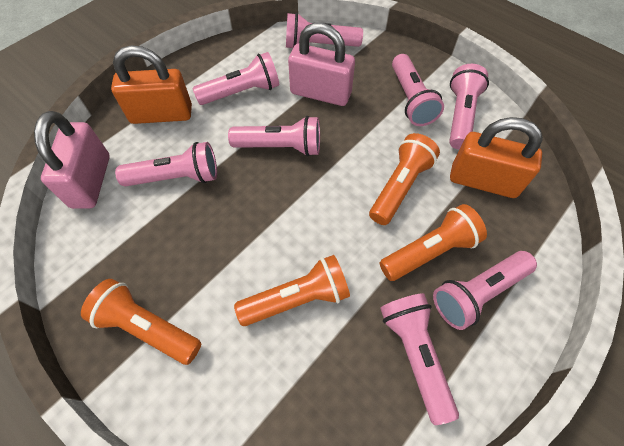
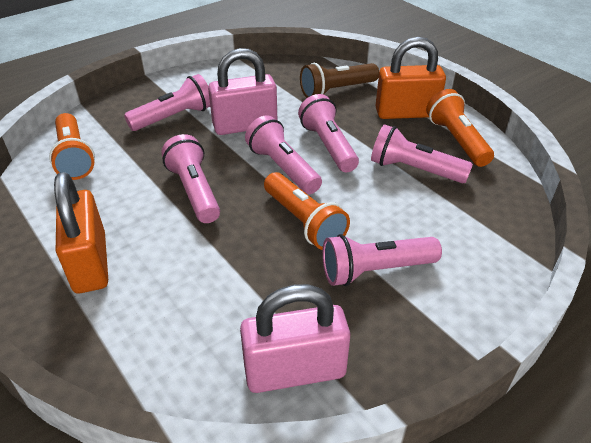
brown flashlight: 0 -> 1
orange flashlight: 4 -> 3
pink flashlight: 8 -> 6

